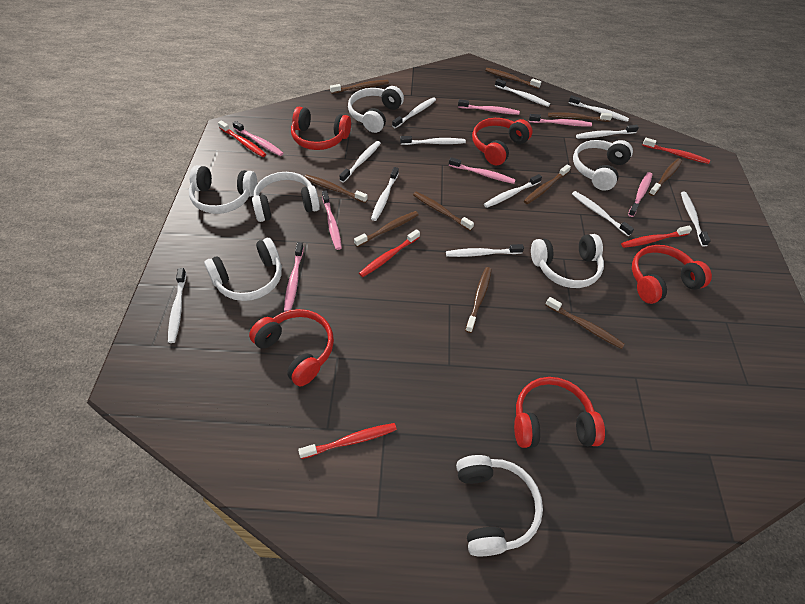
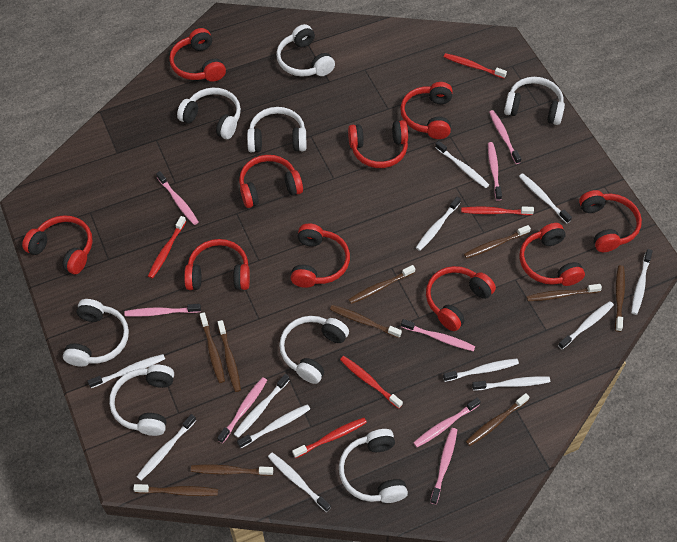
pink toothbrush: 7 -> 8
red headphones: 5 -> 10
white headphones: 7 -> 8

